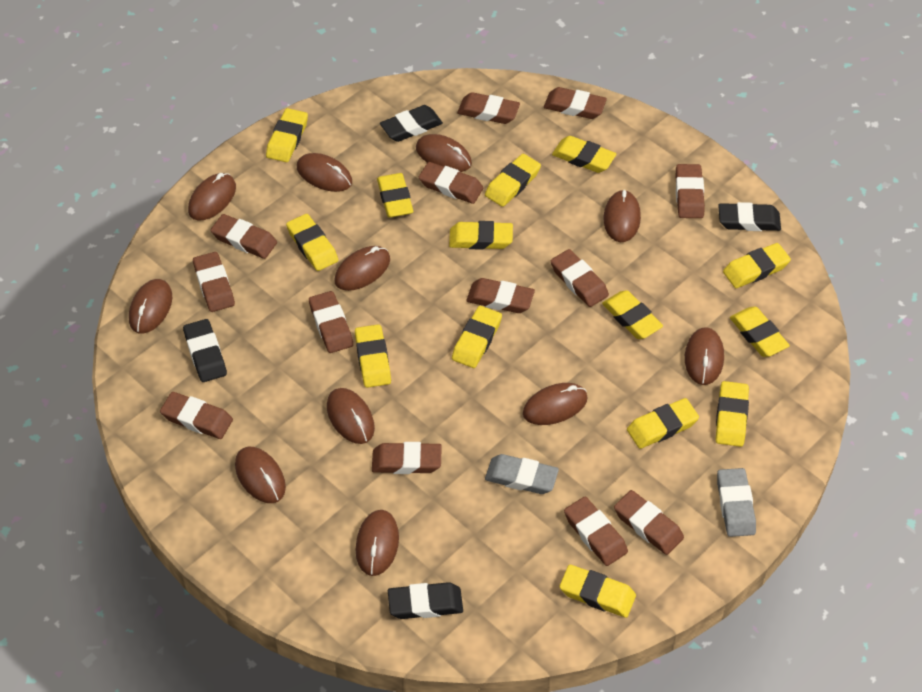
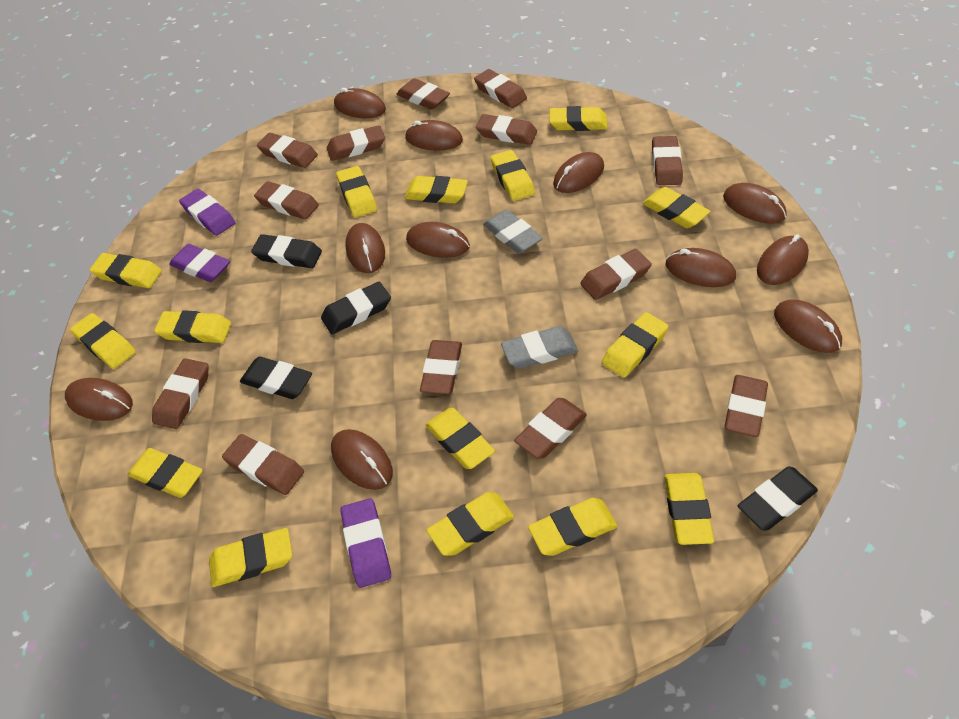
purple eraser: 0 -> 3
yellow eraser: 14 -> 15

